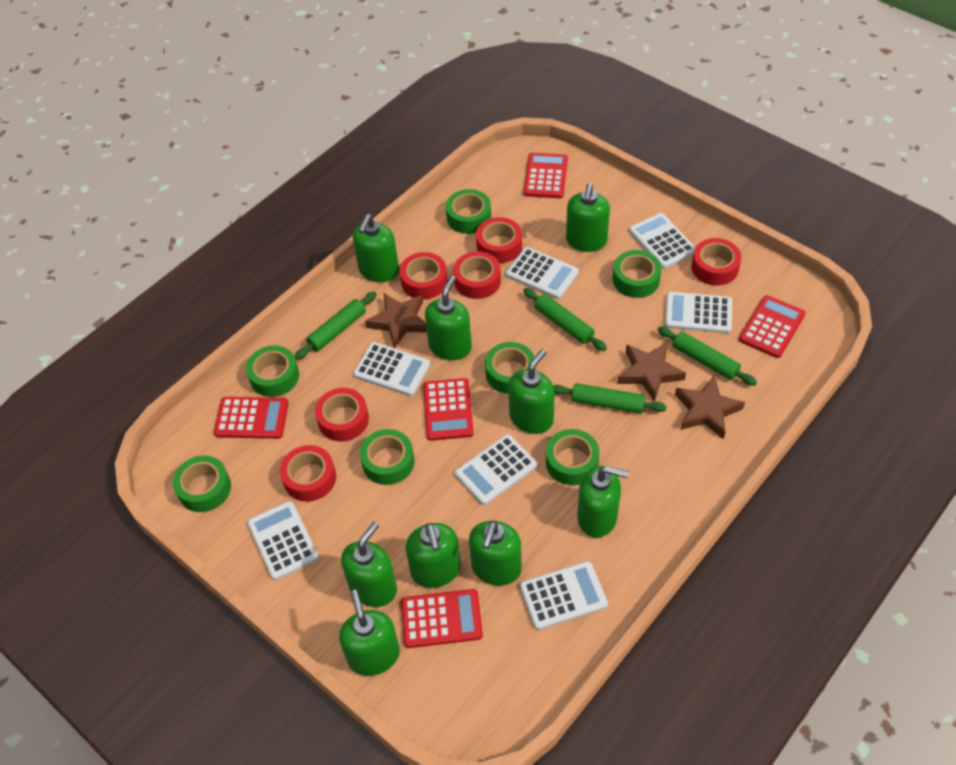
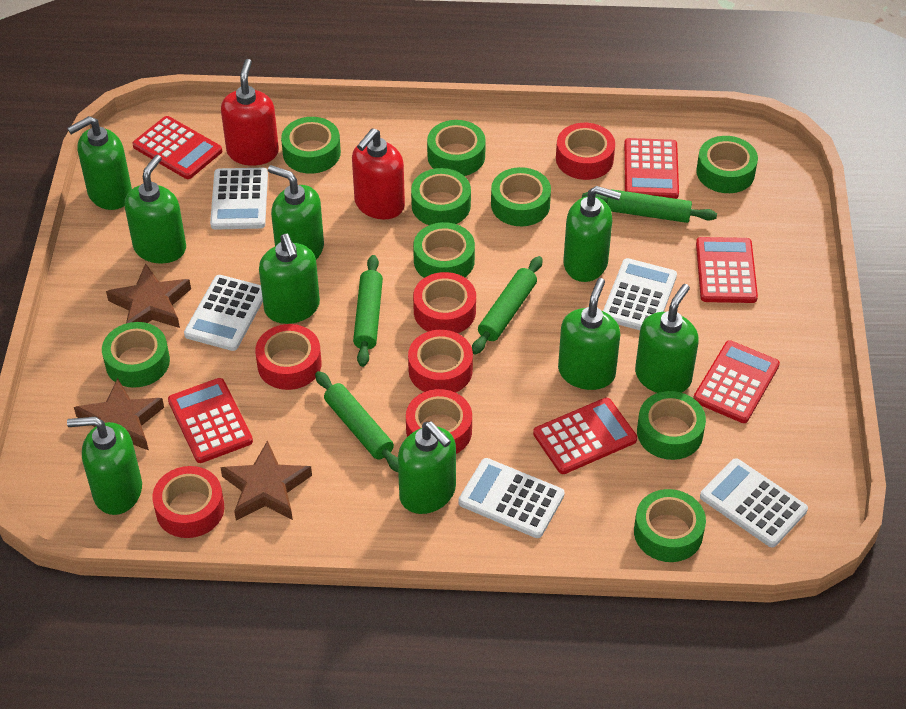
green tape: 7 -> 9
red calculator: 5 -> 6
red soap dispenser: 0 -> 2
white calculator: 7 -> 5

